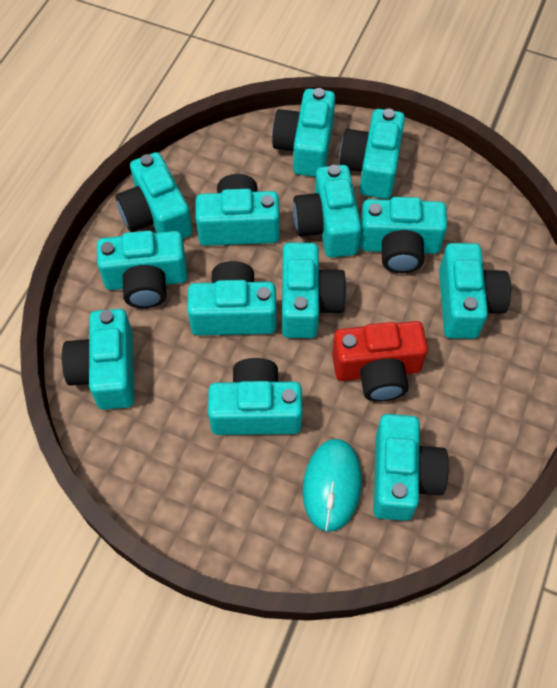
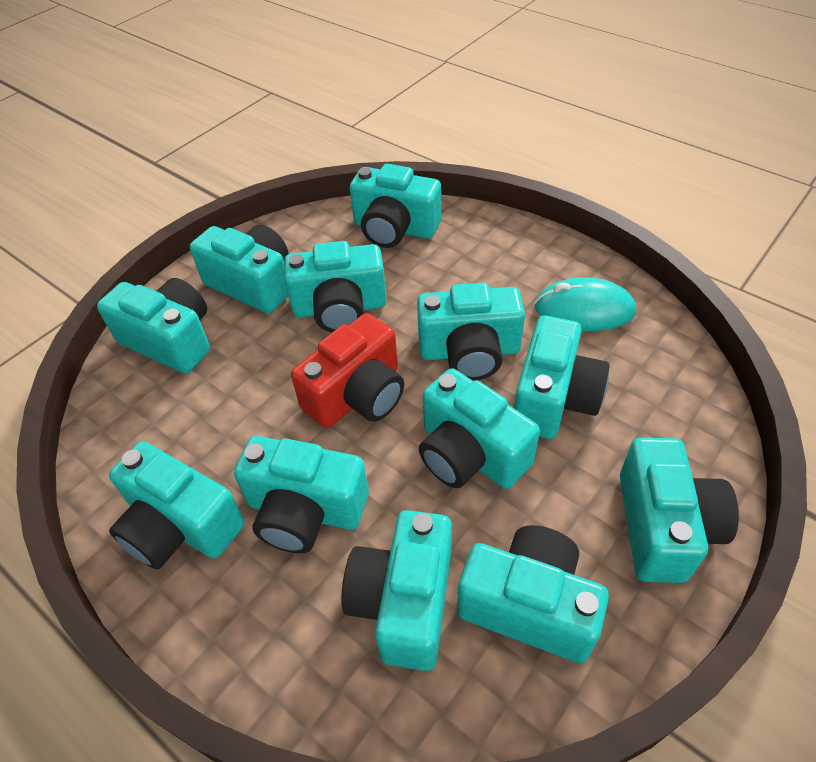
turquoise camera: 13 -> 12

